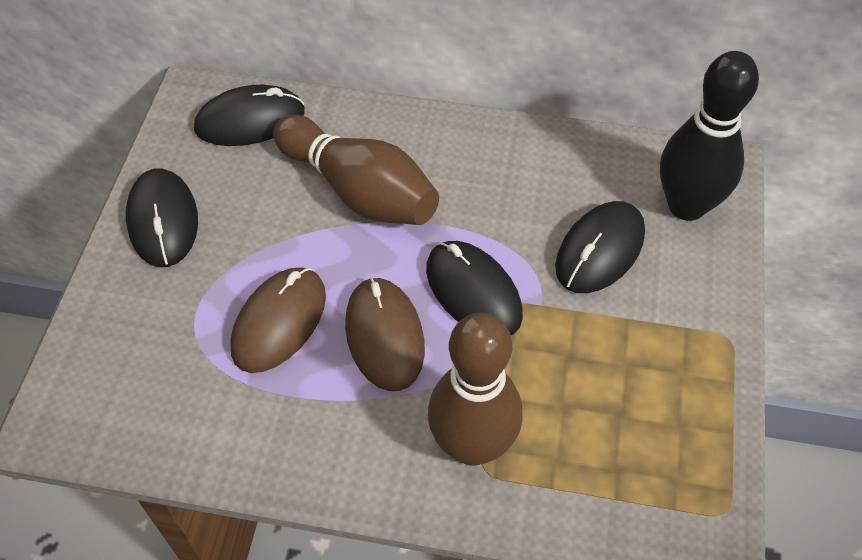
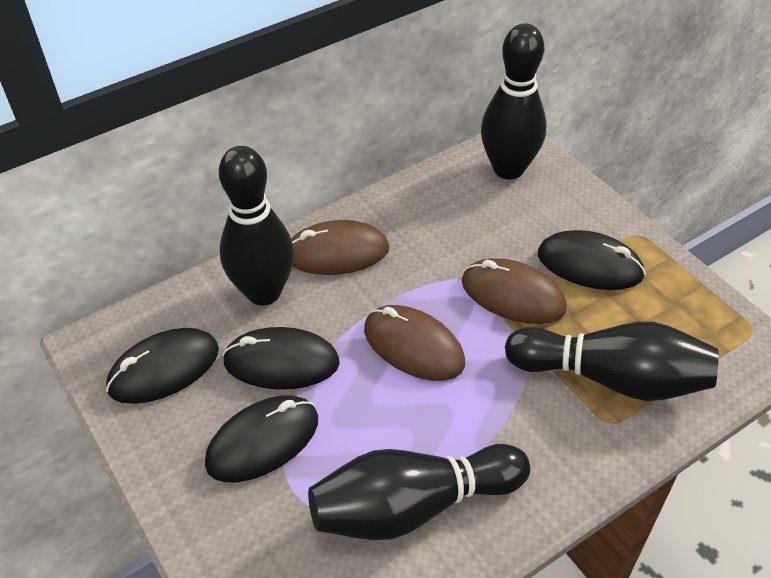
black bowling pin: 1 -> 4
brown bowling pin: 2 -> 0
brown mouse: 2 -> 3

